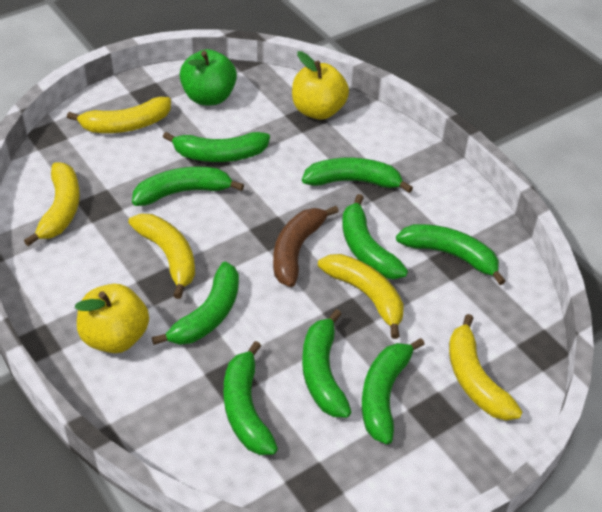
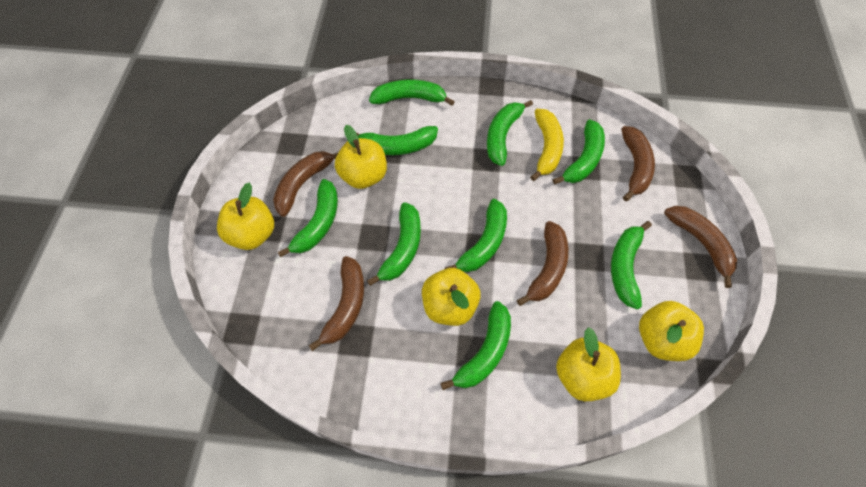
brown banana: 1 -> 5
green apple: 1 -> 0
yellow apple: 2 -> 5
yellow banana: 5 -> 1

